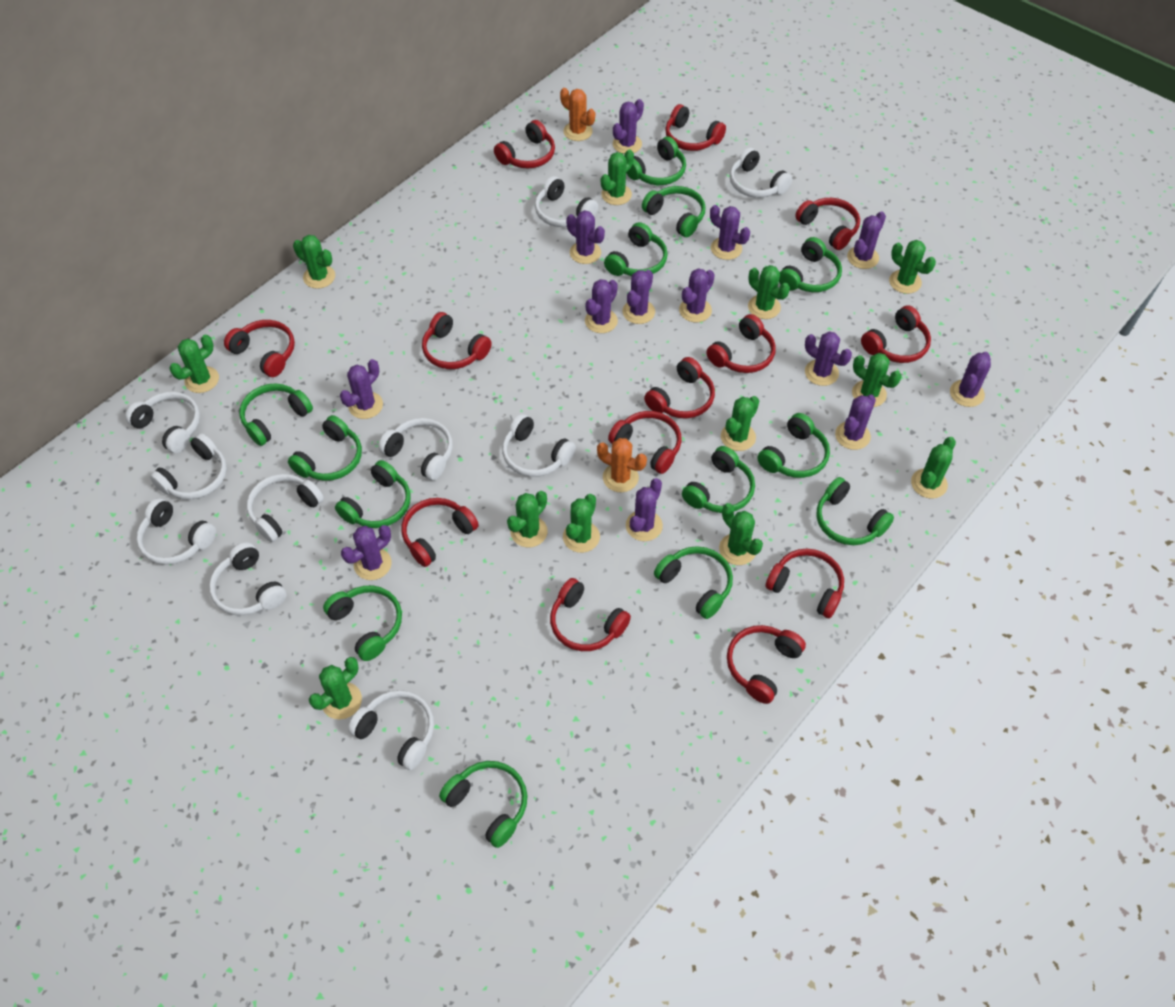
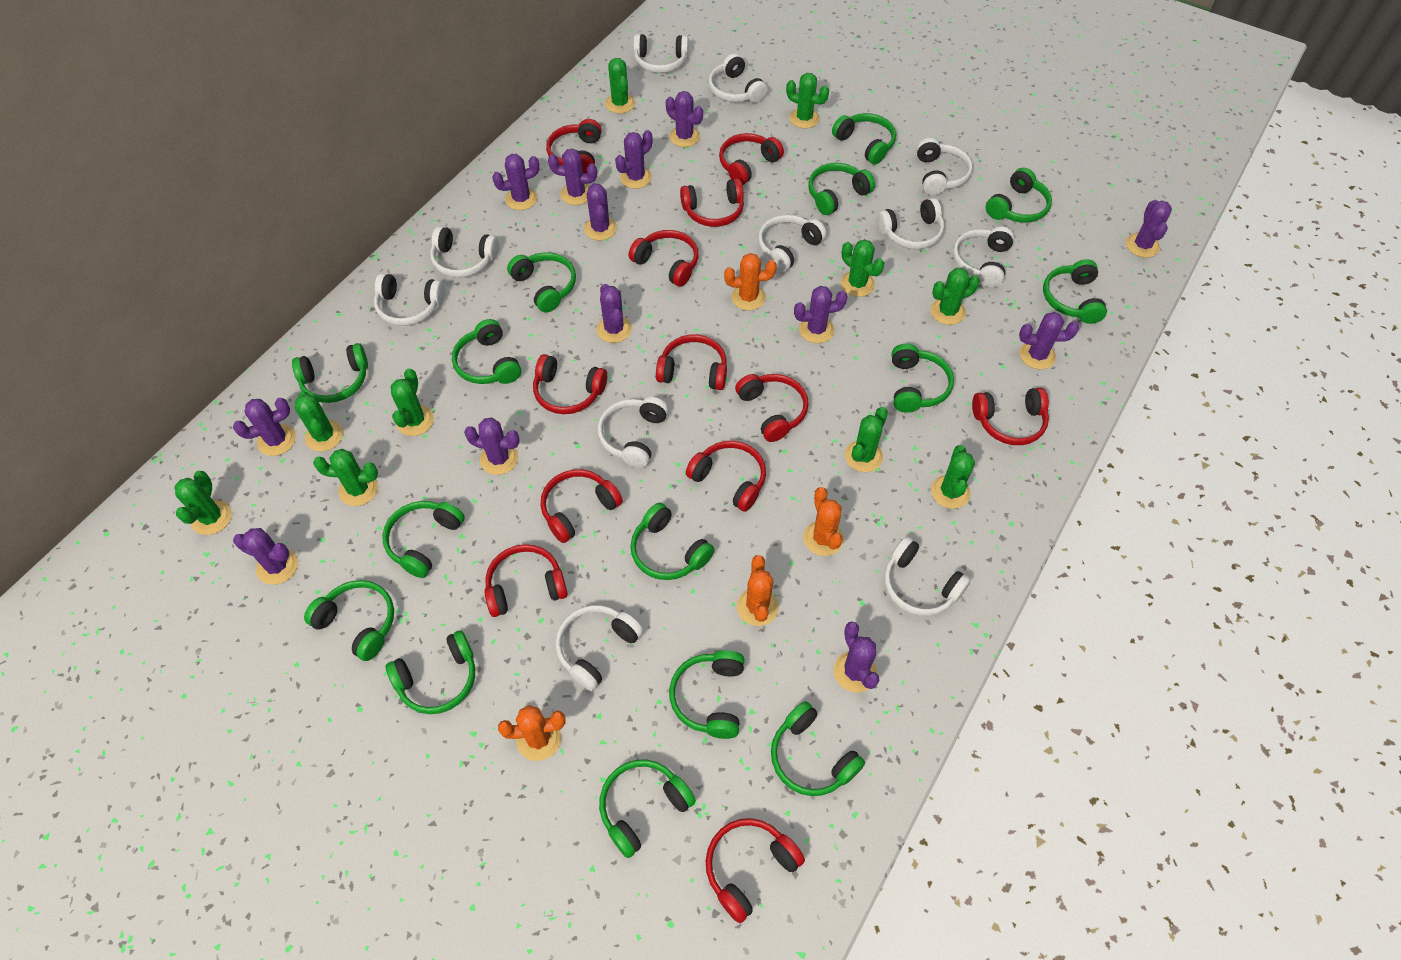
green cactus: 12 -> 10
green headphones: 13 -> 15
orange cactus: 2 -> 4
red headphones: 13 -> 12
white headphones: 10 -> 11

